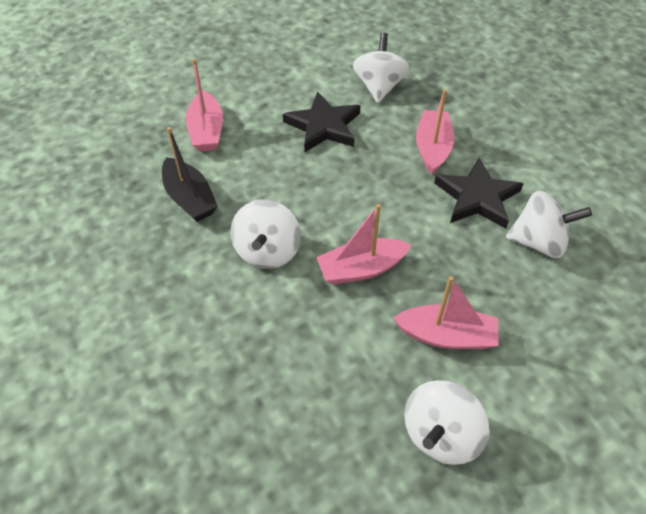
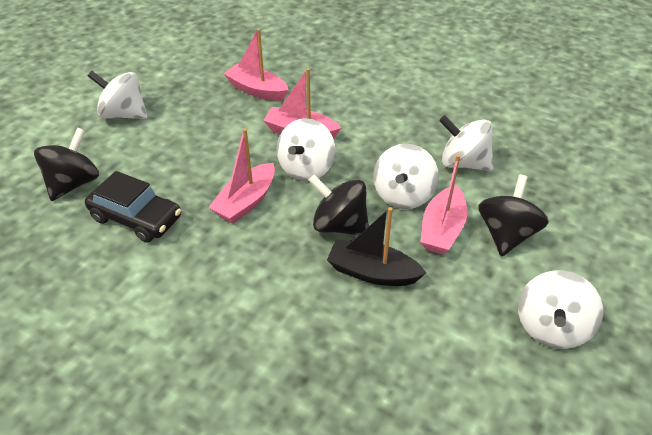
black car: 0 -> 1
black spinning top: 0 -> 3
black star: 2 -> 0
white spinning top: 4 -> 5

